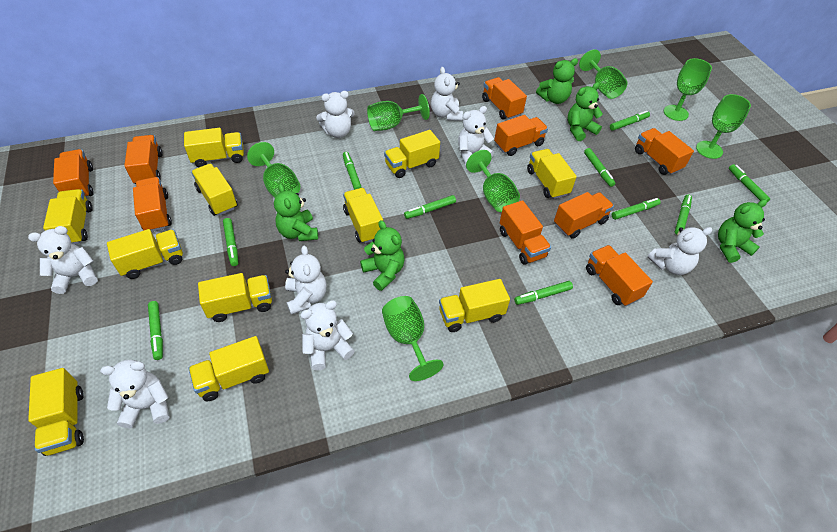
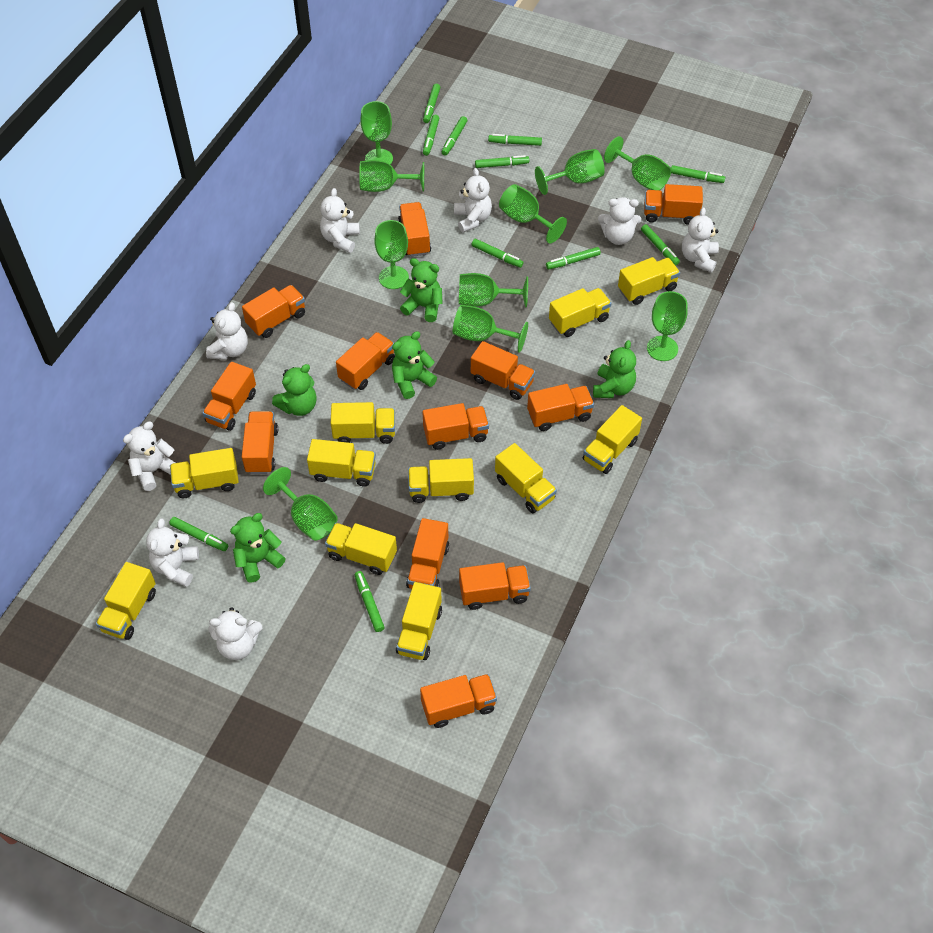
green goblet: 7 -> 10
green marker: 10 -> 11
orange truck: 9 -> 12

